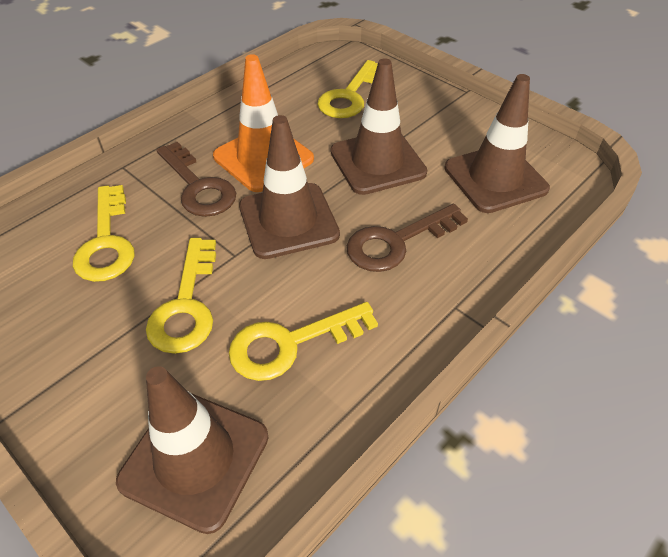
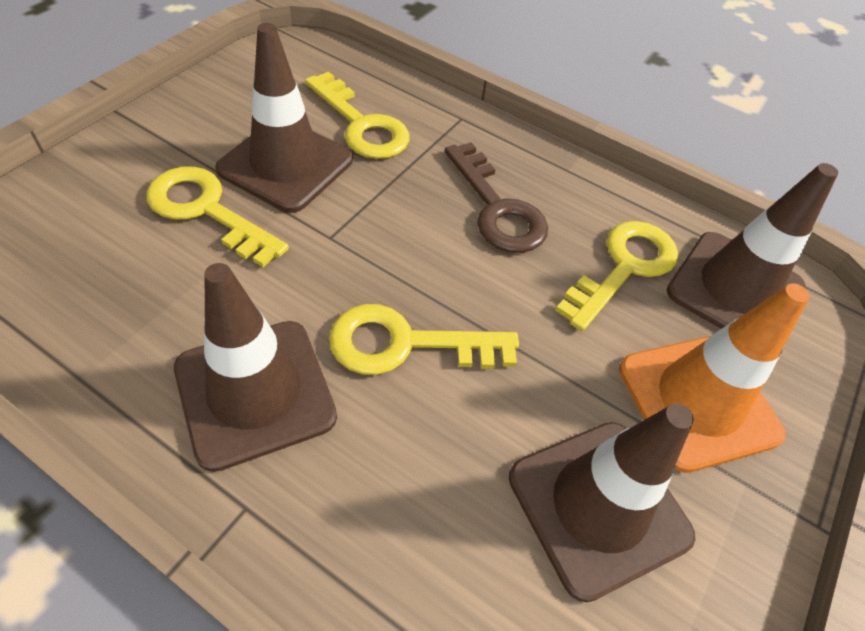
brown key: 2 -> 1

